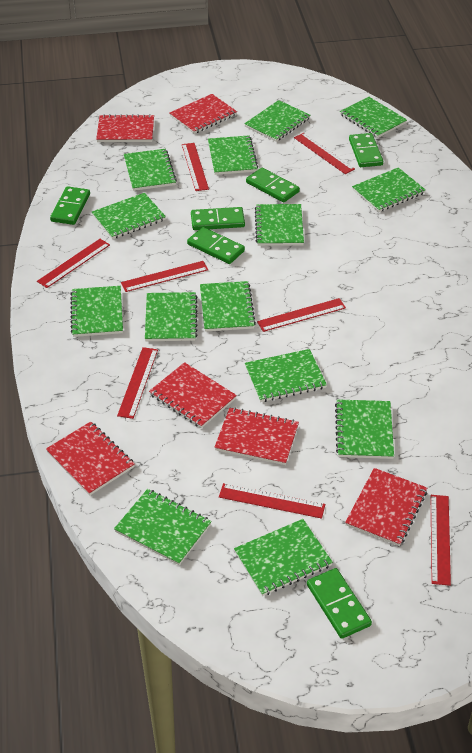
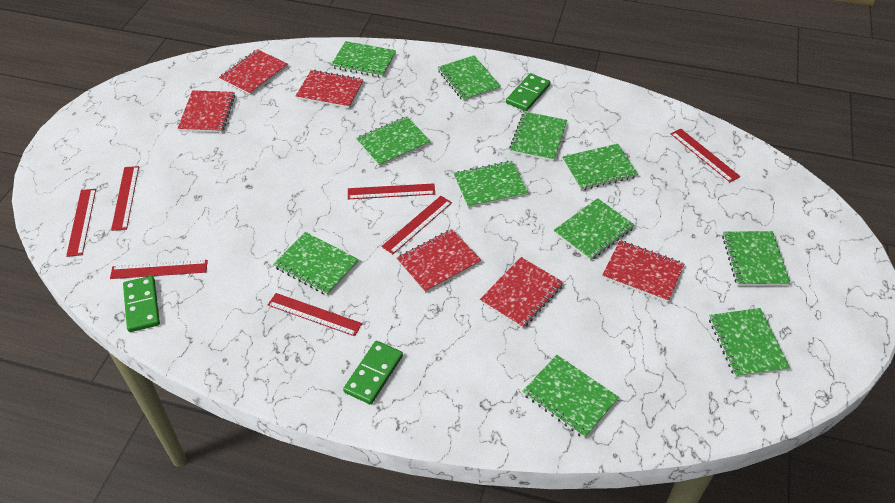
green domino: 6 -> 3
green notebook: 14 -> 11
red ruler: 8 -> 7

